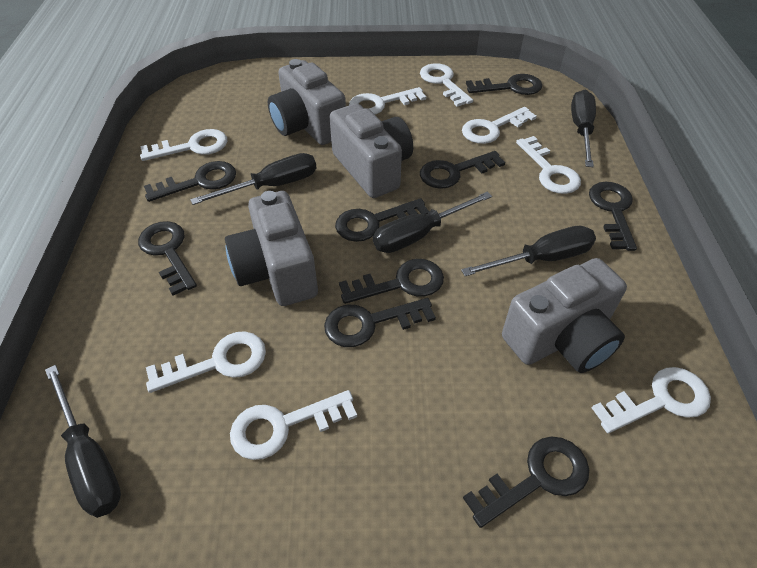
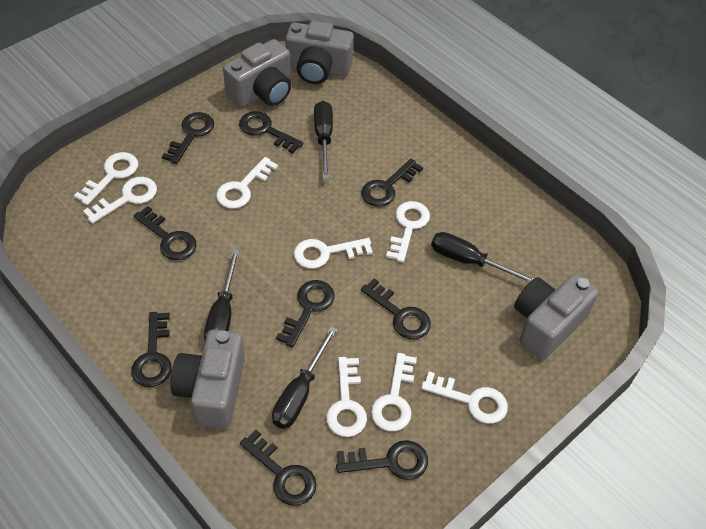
black screwdriver: 5 -> 4

